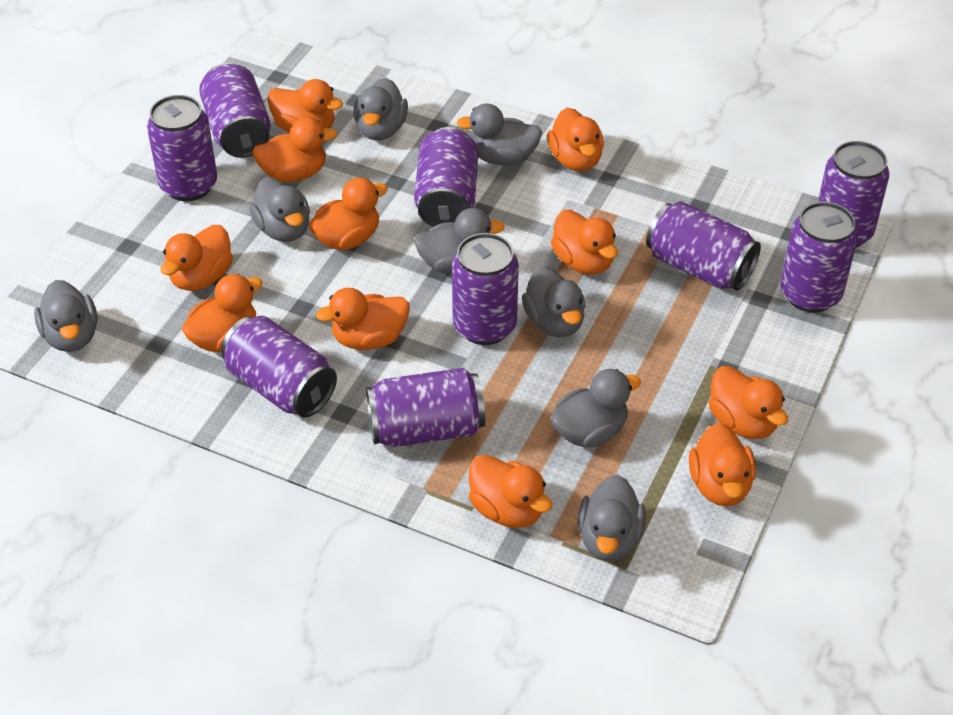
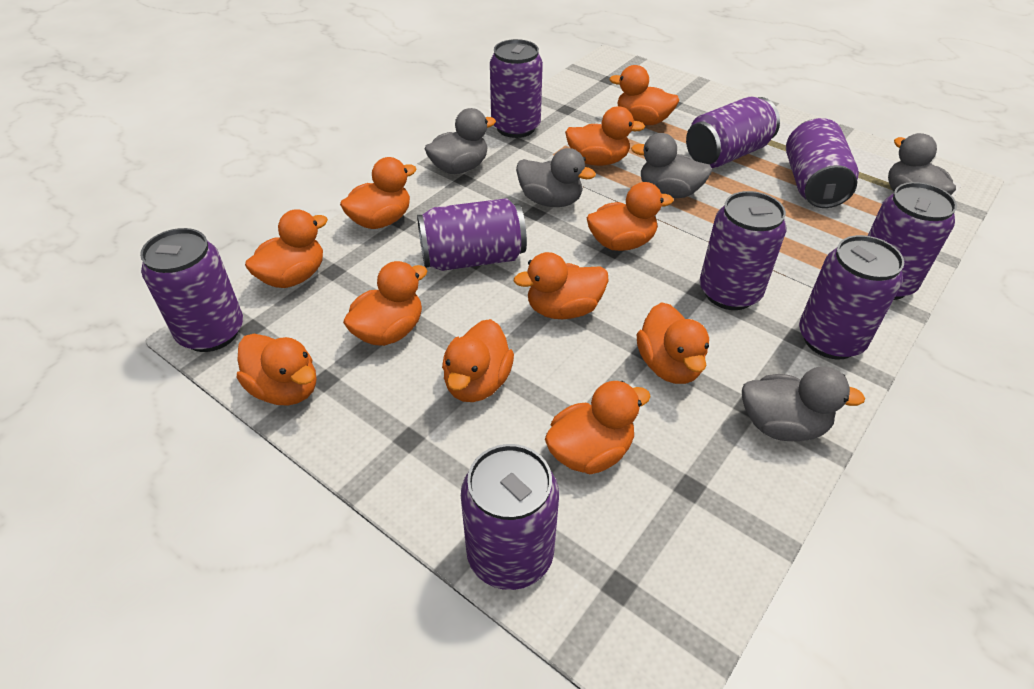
grey duck: 8 -> 5

